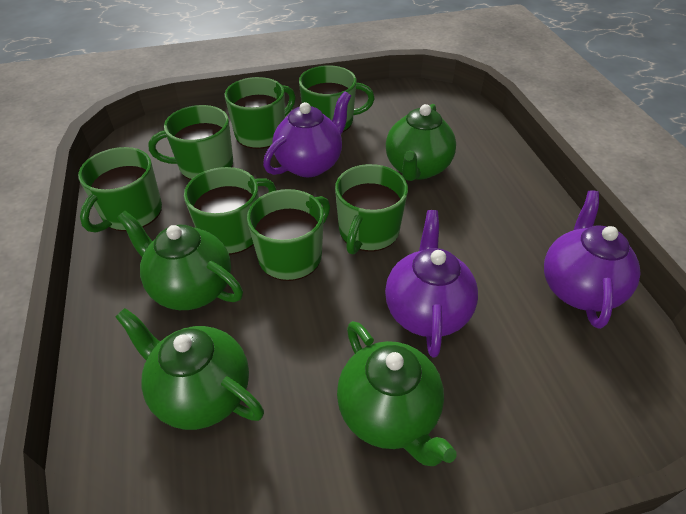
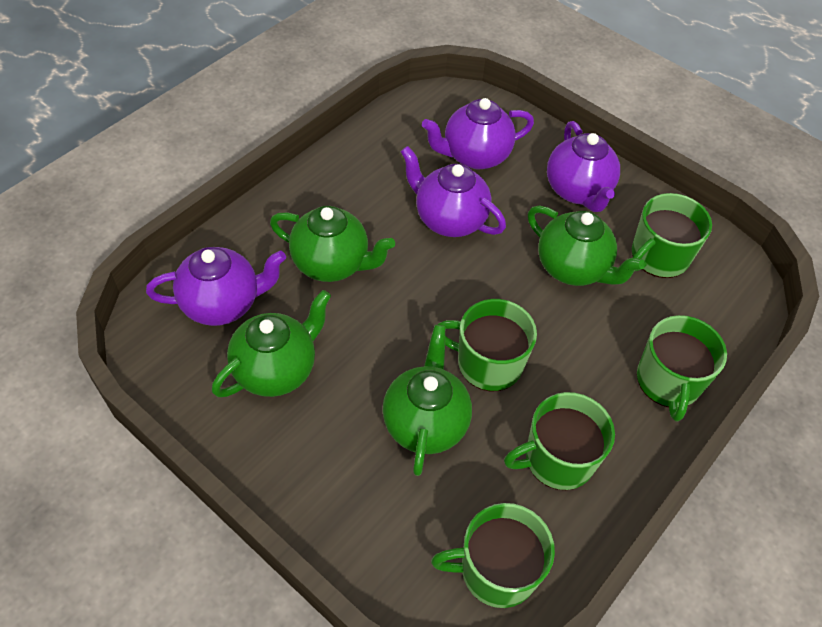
green mug: 7 -> 5
purple teapot: 3 -> 4

